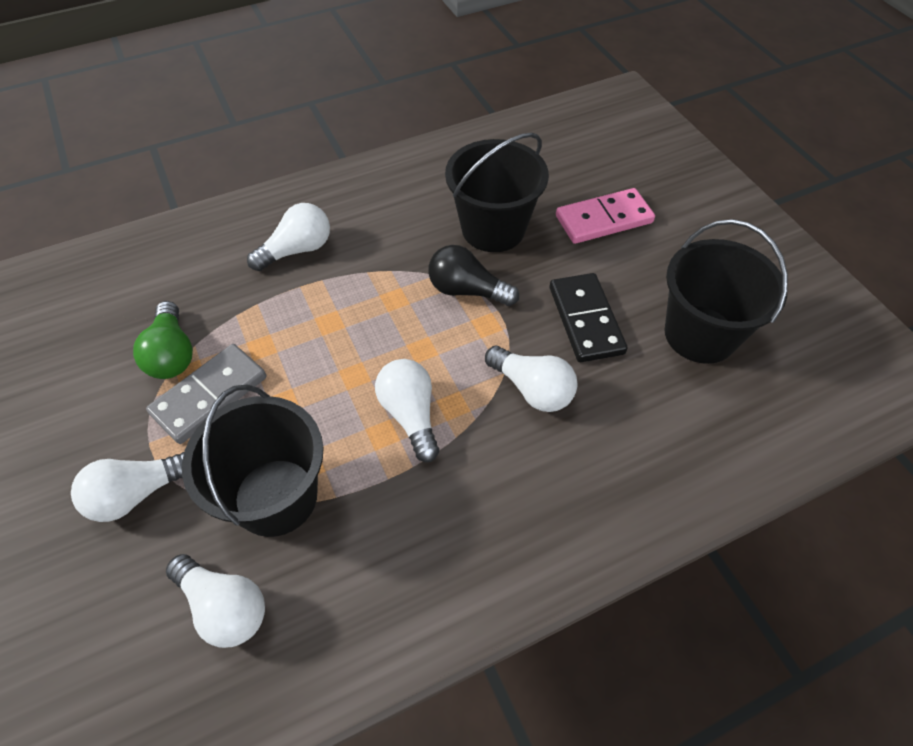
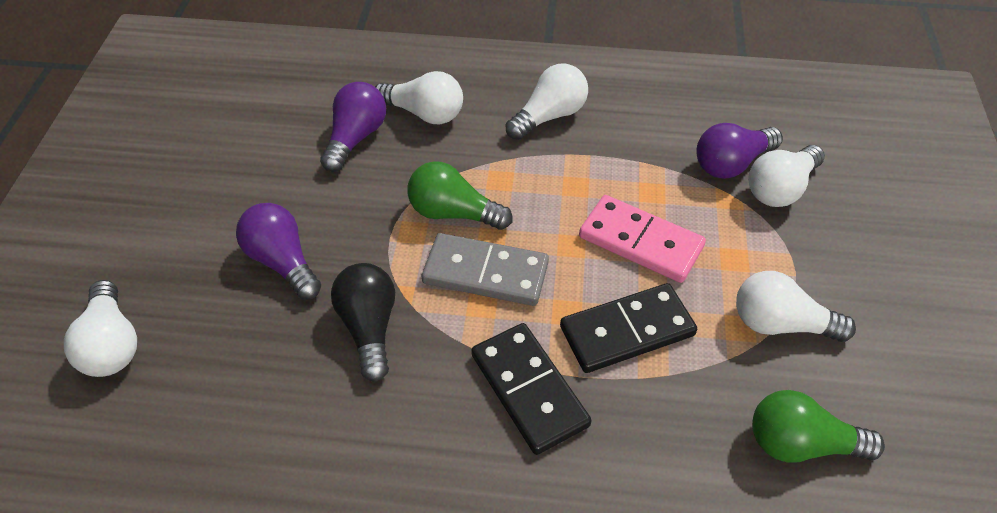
black bucket: 3 -> 0
black domino: 1 -> 2
green light bulb: 1 -> 2
purple light bulb: 0 -> 3

